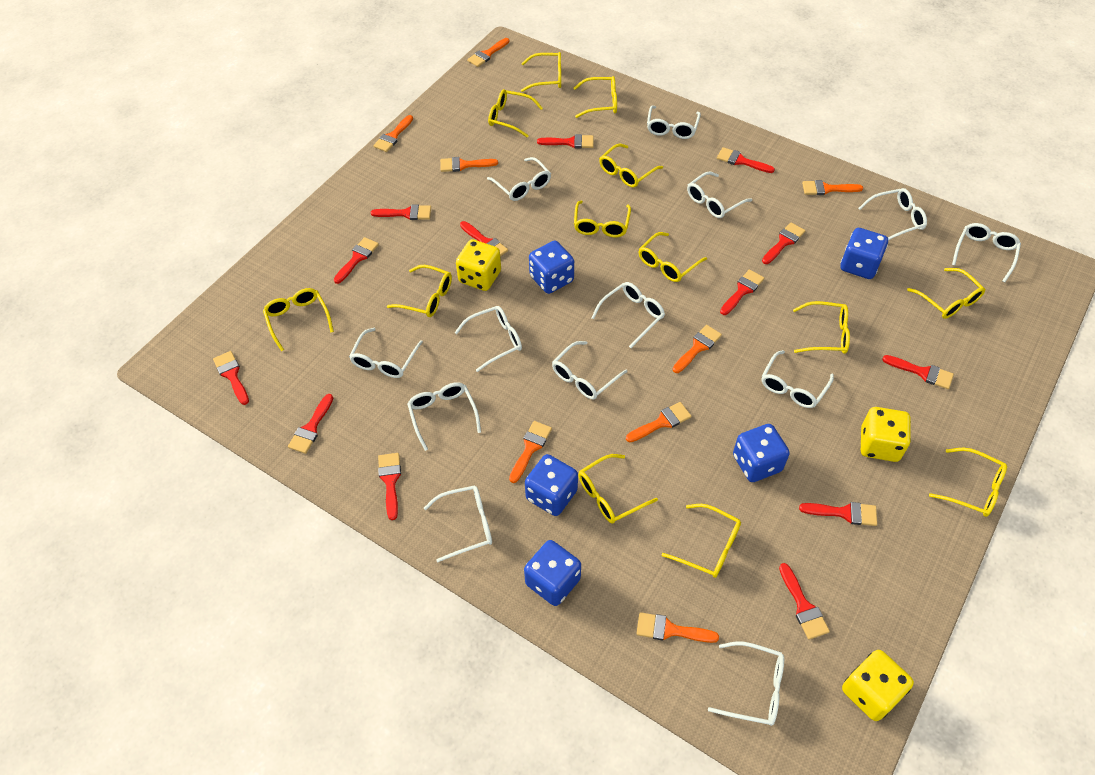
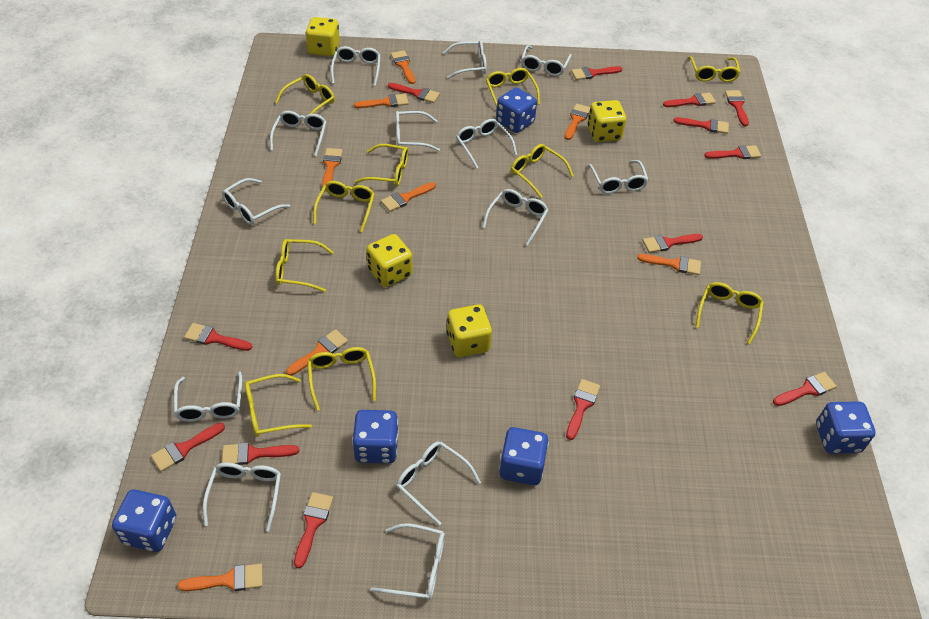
yellow dice: 3 -> 4
yellow glasses: 13 -> 10

